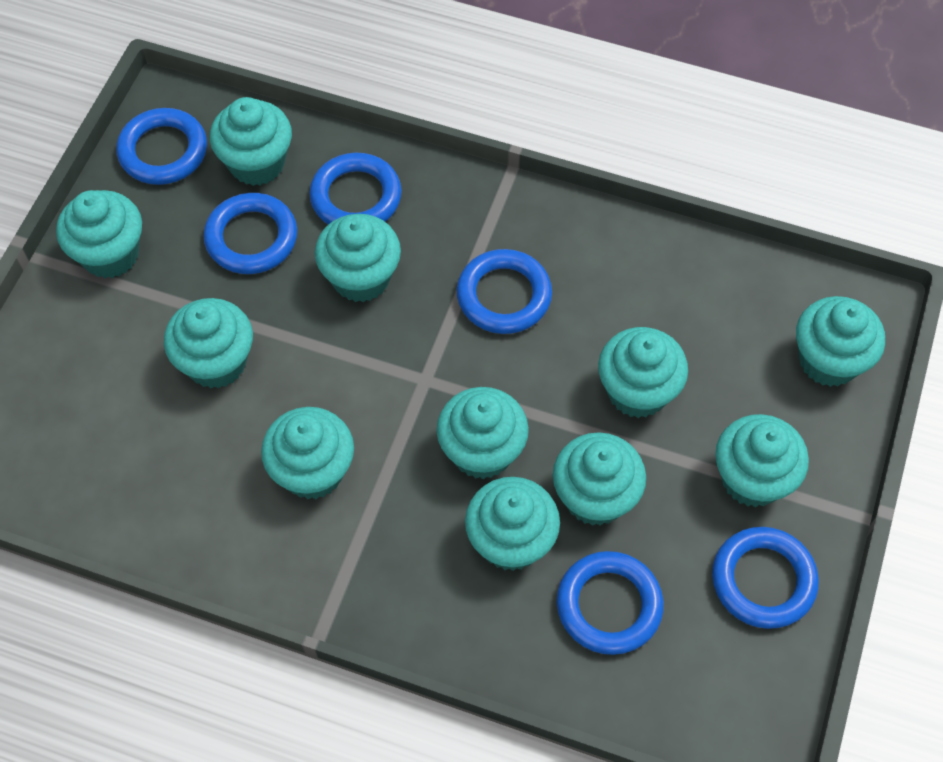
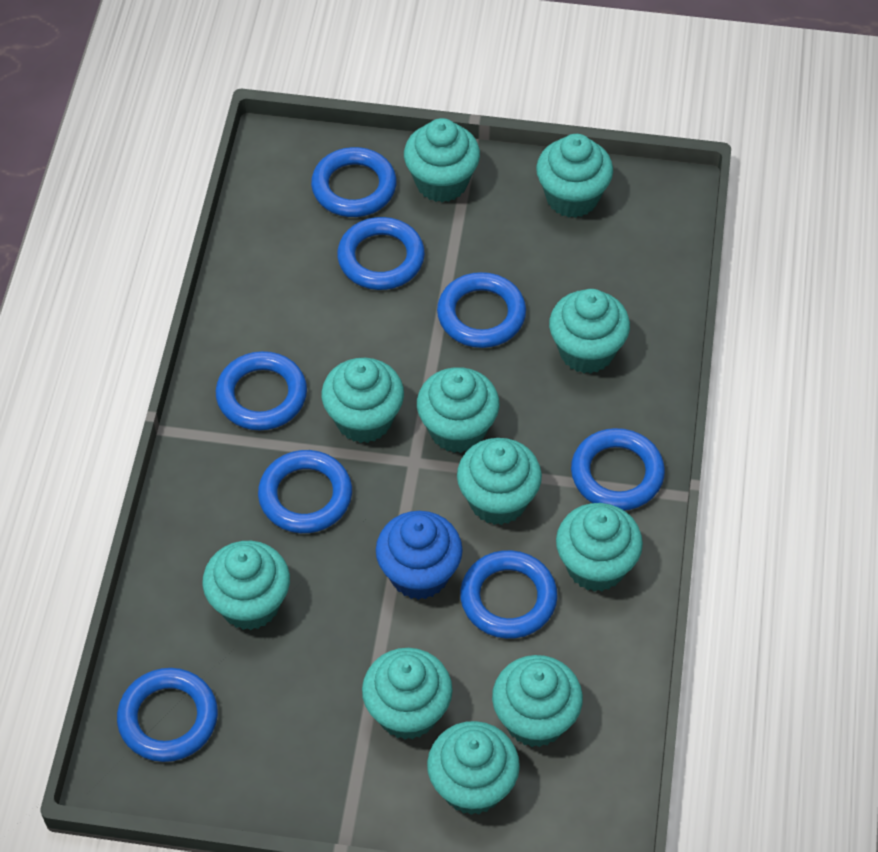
blue cupcake: 0 -> 1
blue ring: 6 -> 8

